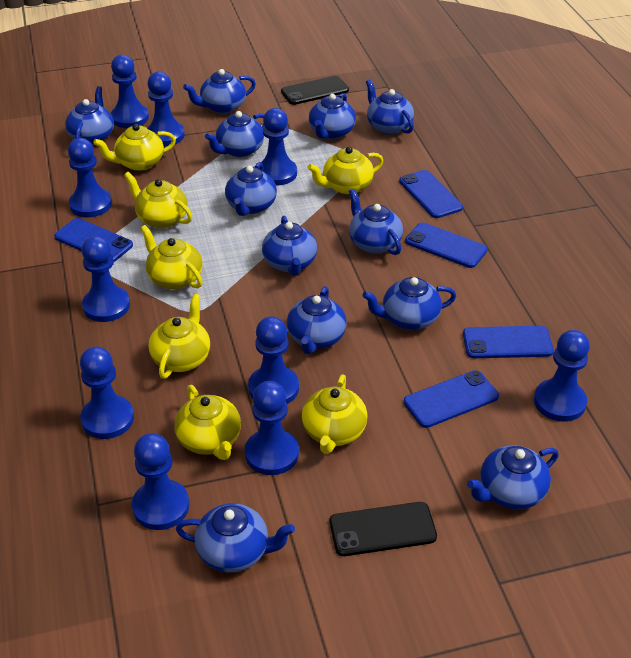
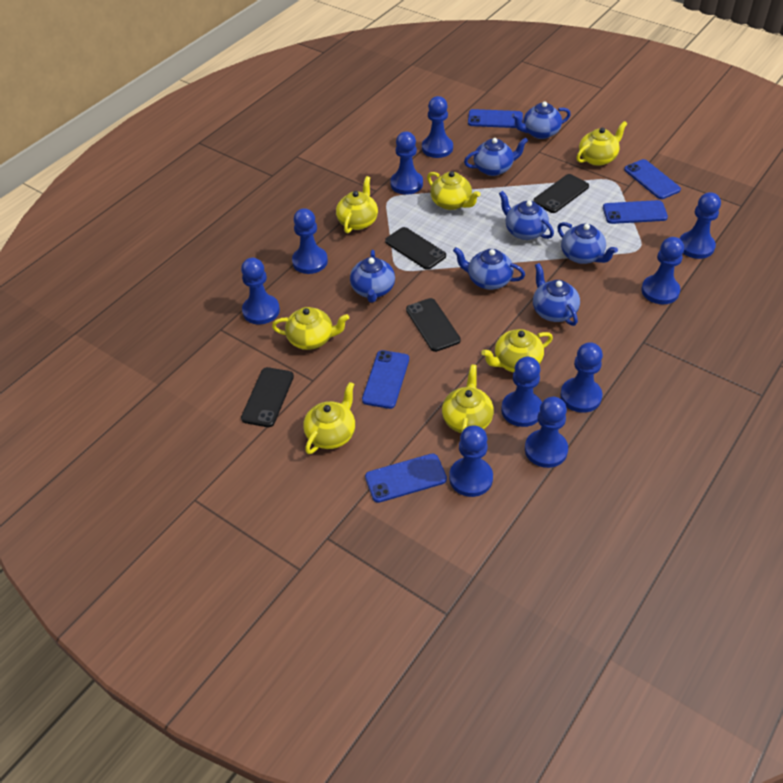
black phone: 2 -> 4
blue teapot: 12 -> 7

